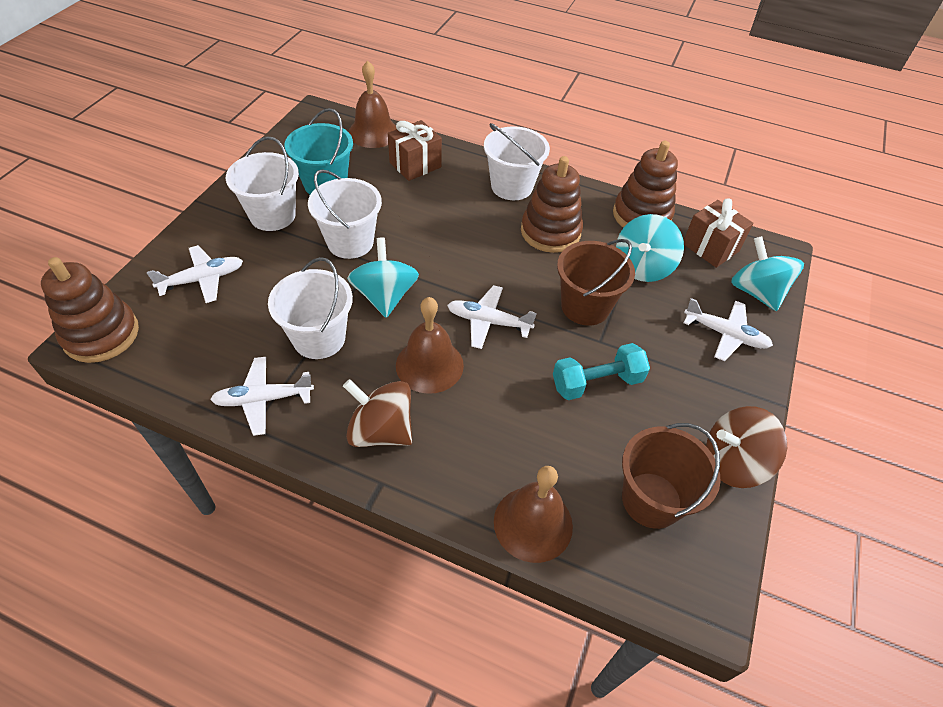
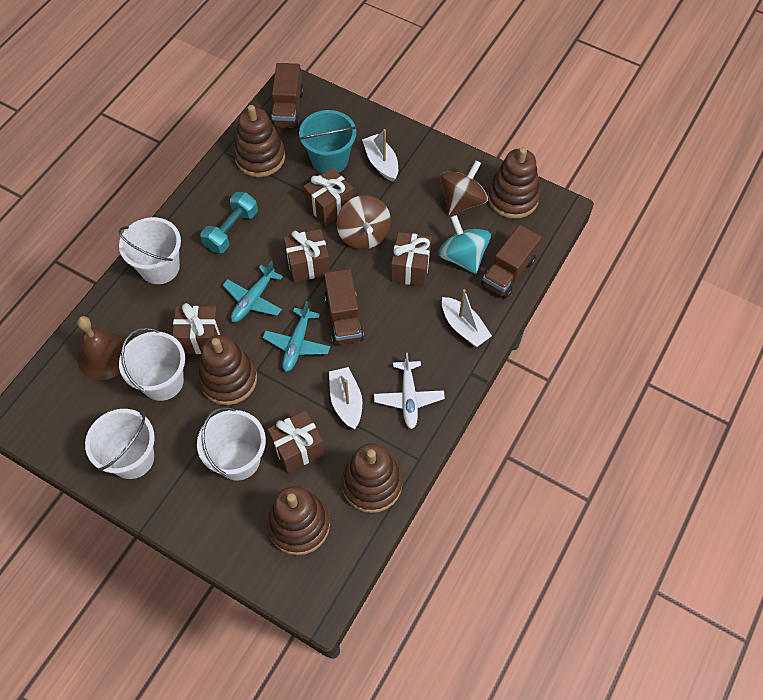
brown bell: 3 -> 1
brown bucket: 2 -> 0
brown gift: 2 -> 5
brown stacking toy: 3 -> 5
brown truck: 0 -> 3
turquoise plane: 0 -> 2
turquoise spinning top: 3 -> 1
white boat: 0 -> 3
white plane: 4 -> 1

